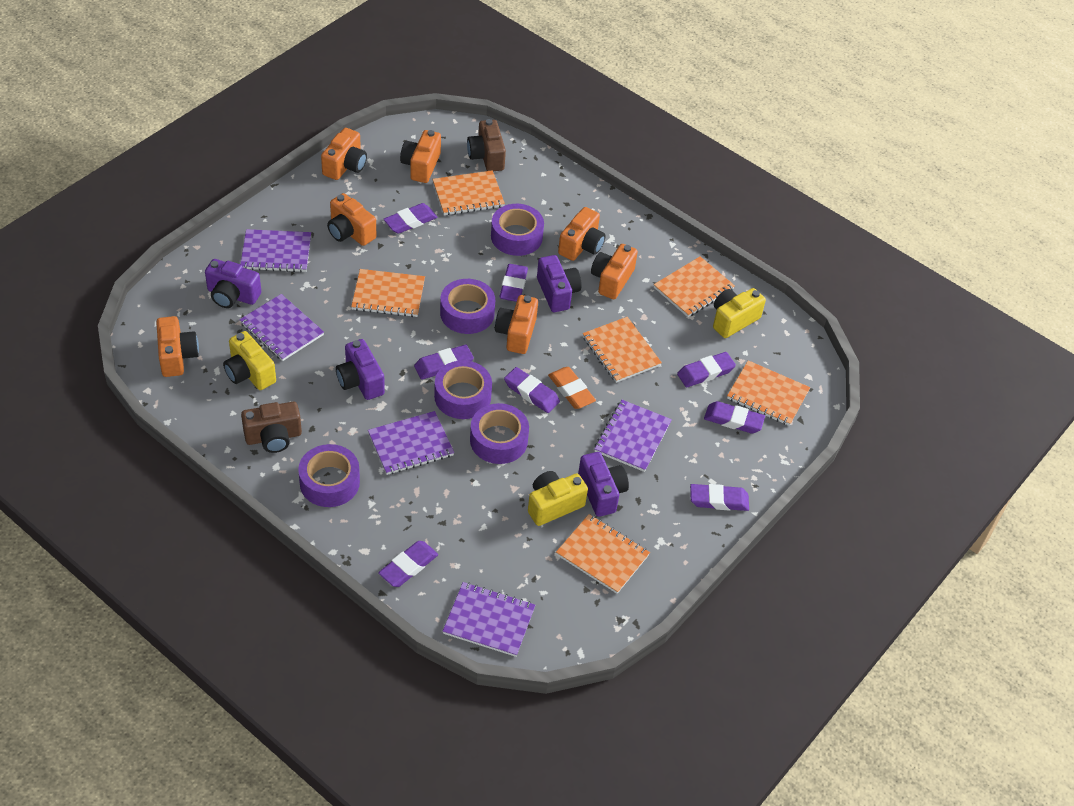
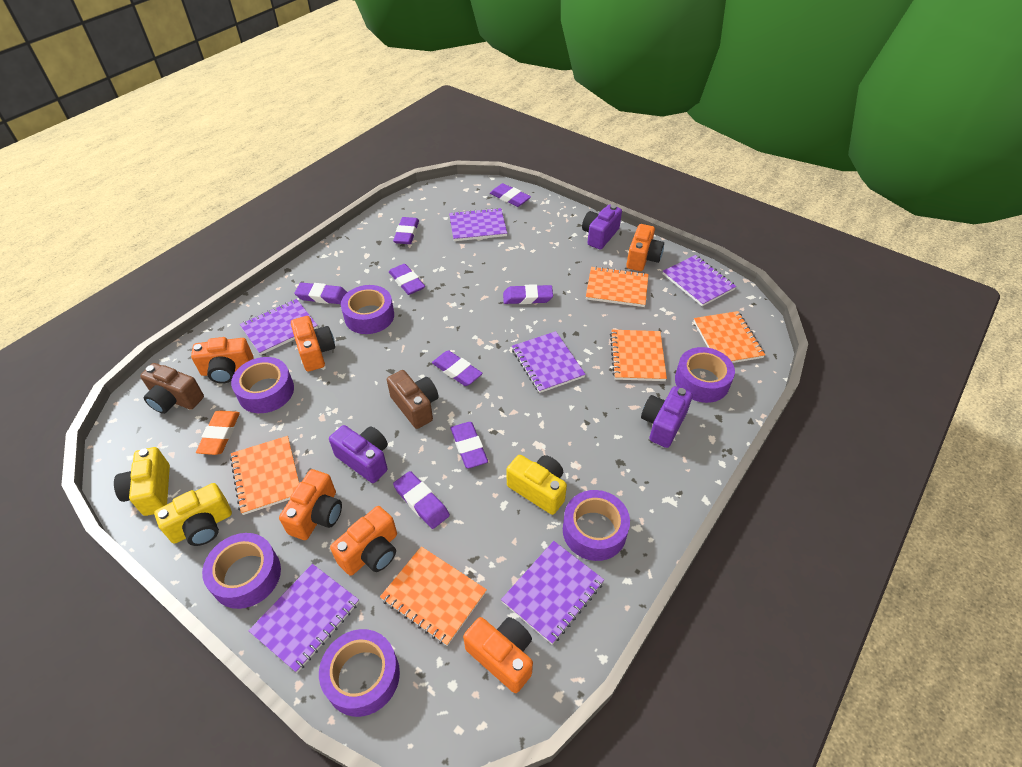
orange camera: 7 -> 6
orange notebook: 6 -> 5
purple camera: 4 -> 3
purple notebook: 5 -> 6
purple tape: 5 -> 6

